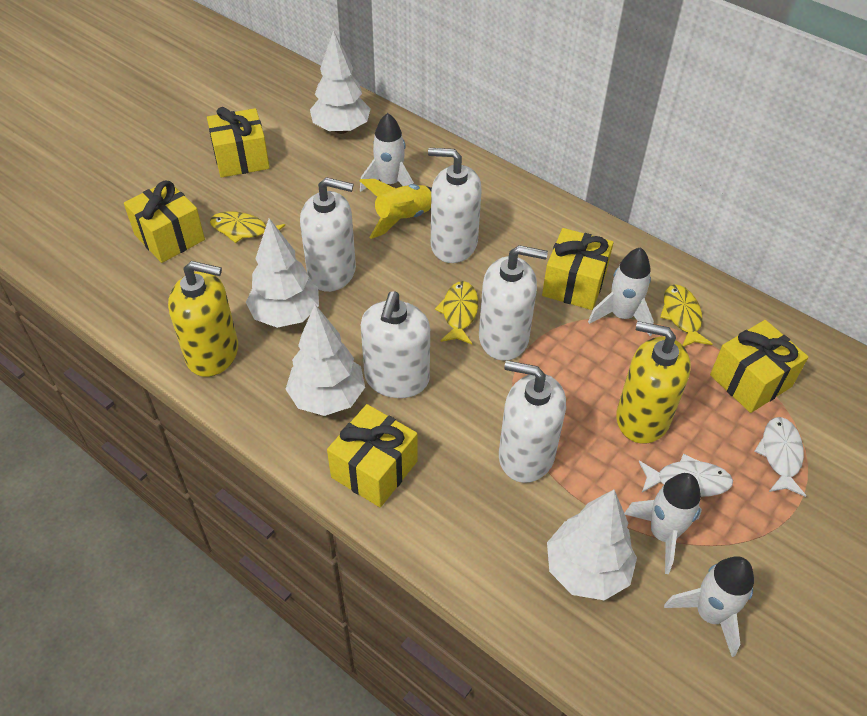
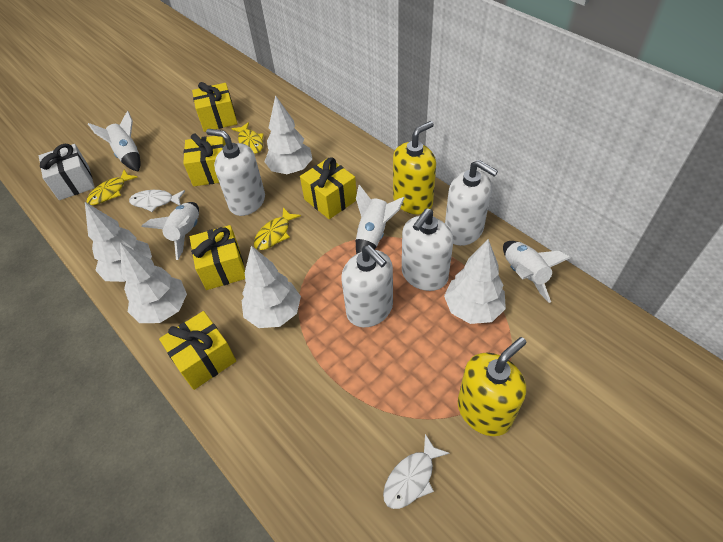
white gift: 0 -> 1
white soap dispenser: 5 -> 4
white tree: 4 -> 5
yellow rocket: 1 -> 0

